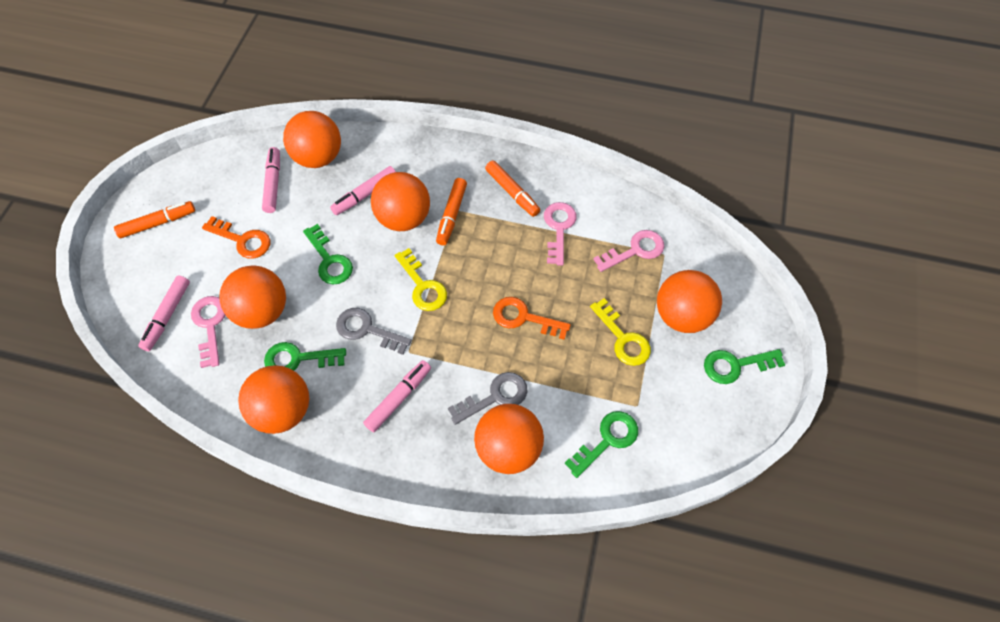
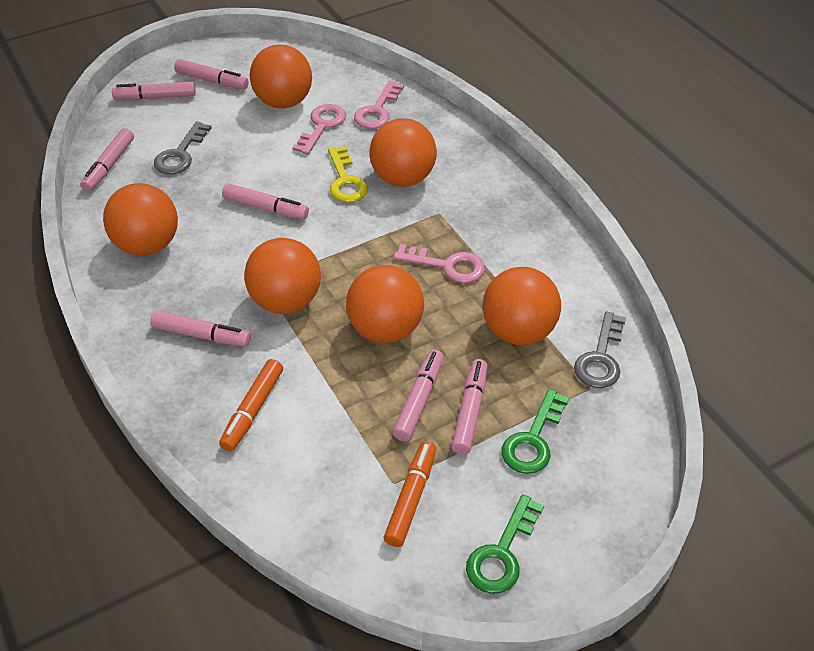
green key: 4 -> 2
orange key: 2 -> 0
orange marker: 3 -> 2
pink marker: 4 -> 7
yellow key: 2 -> 1

